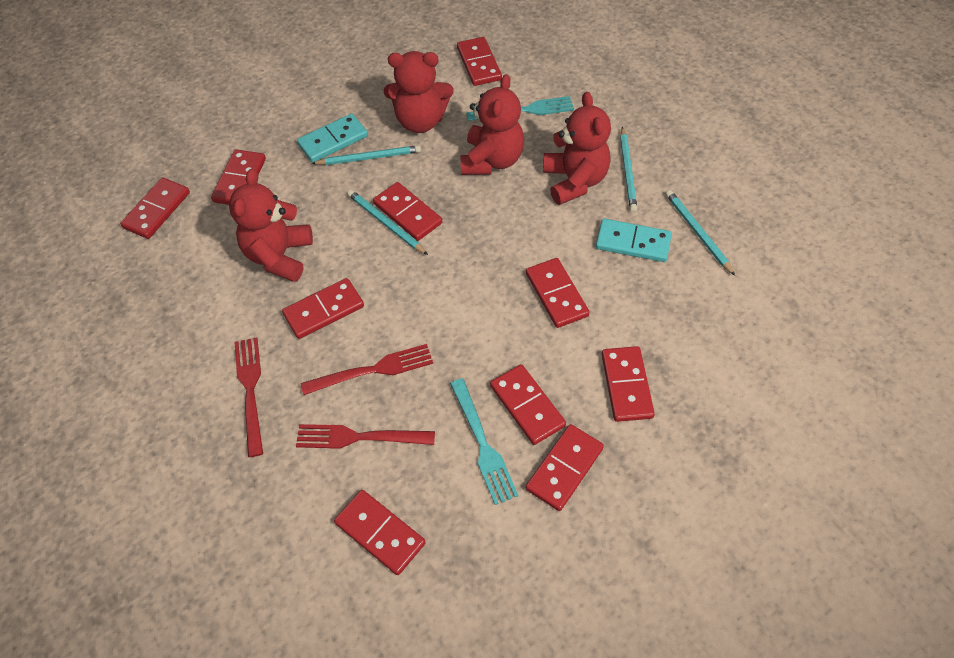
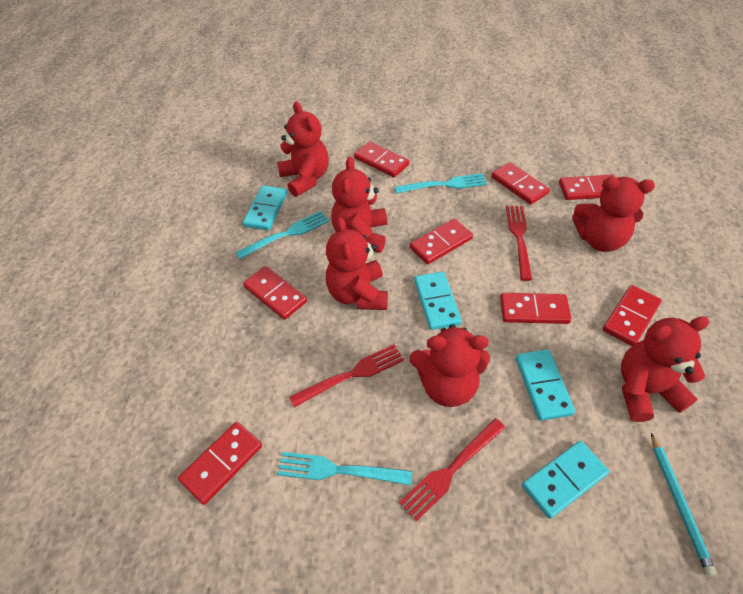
red domino: 10 -> 8
red teddy bear: 4 -> 6
turquoise domino: 2 -> 4
turquoise fork: 2 -> 3
turquoise pencil: 4 -> 1

